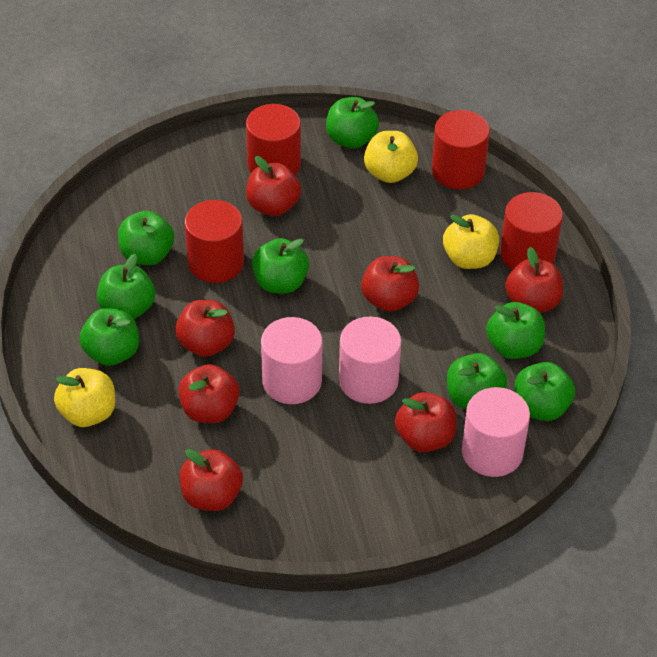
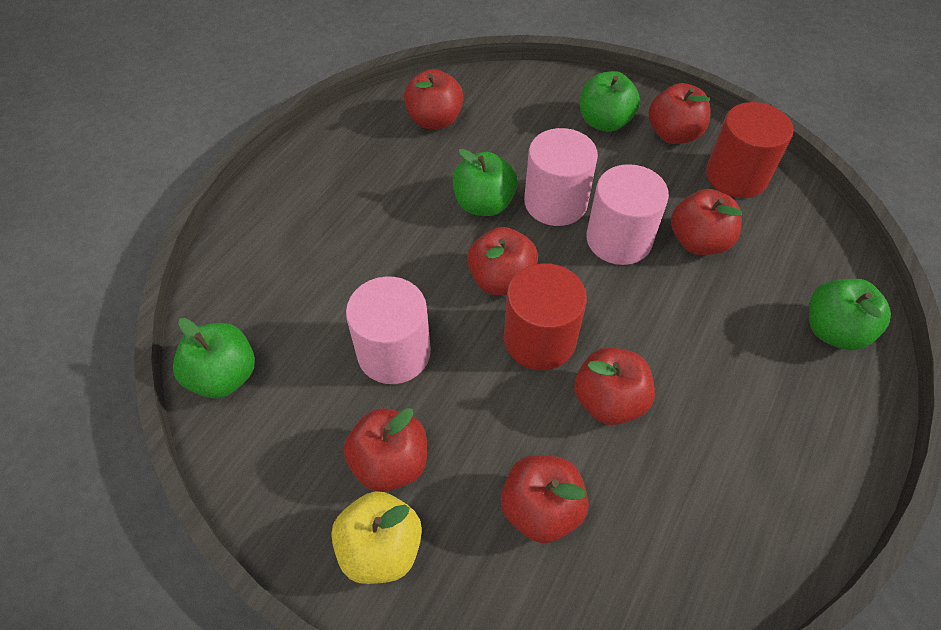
green apple: 8 -> 4
red cylinder: 4 -> 2
yellow apple: 3 -> 1

